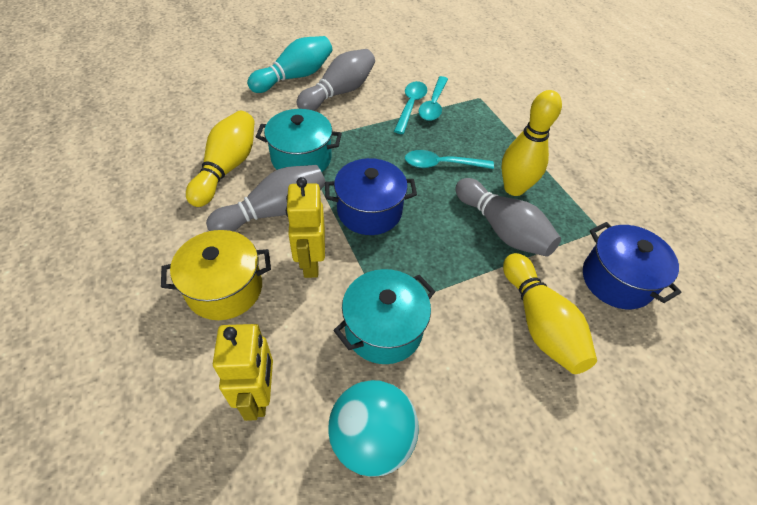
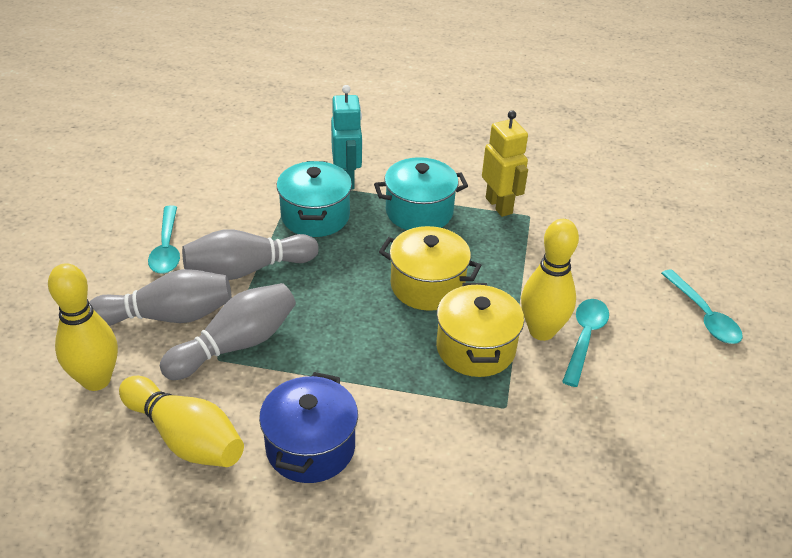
blue pot: 2 -> 1
turquoise ball: 1 -> 0
turquoise bowling pin: 1 -> 0
turquoise robot: 0 -> 1
yellow pot: 1 -> 2
yellow robot: 2 -> 1

